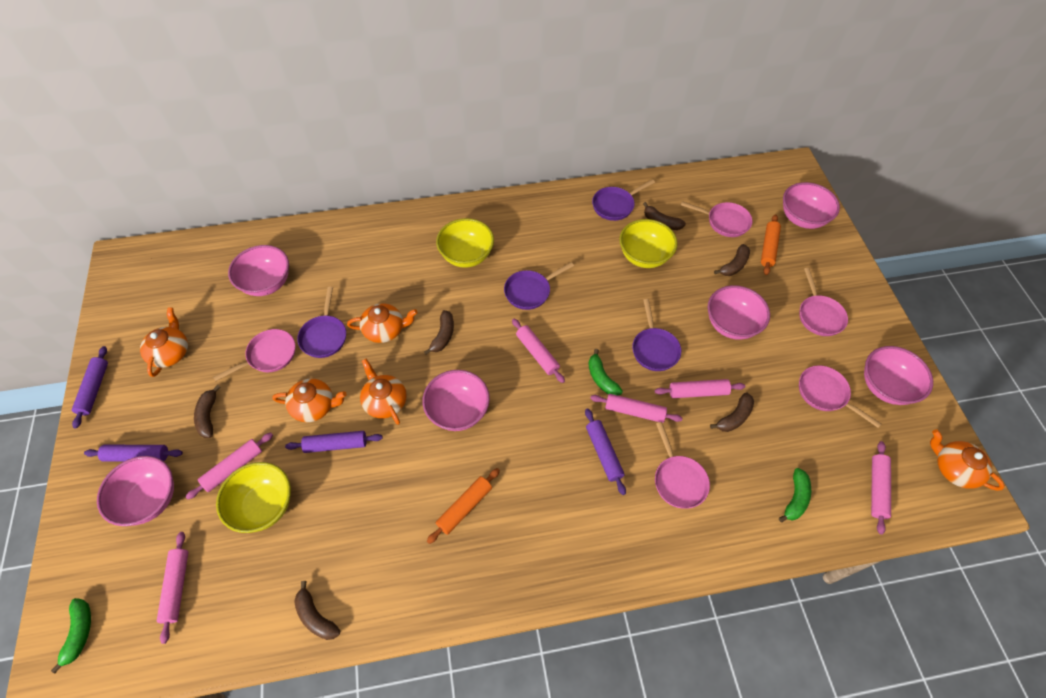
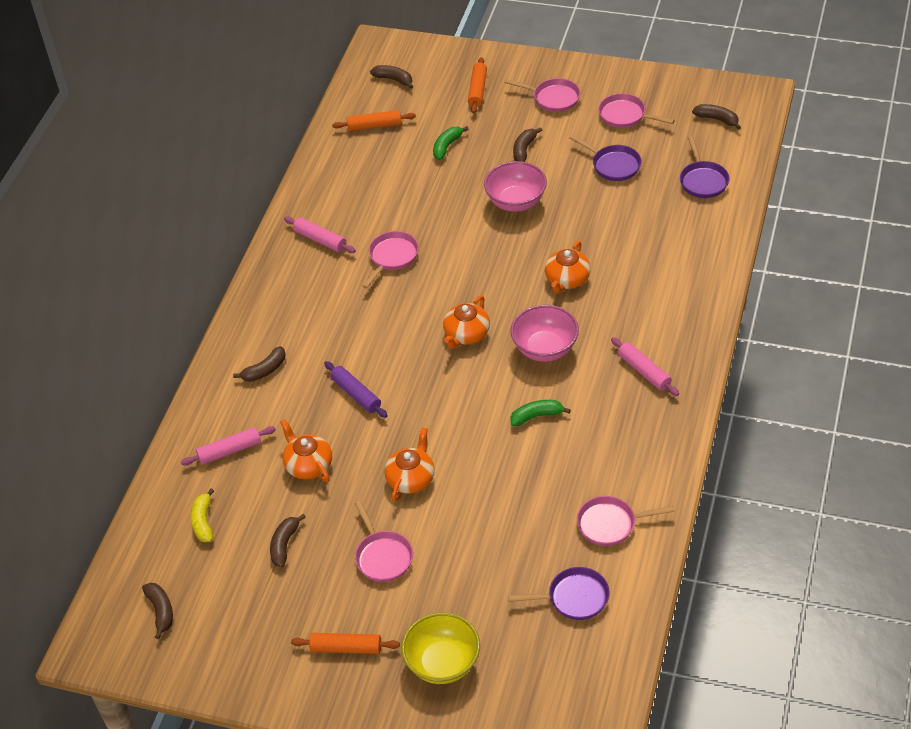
green banana: 3 -> 2
orange rolling pin: 2 -> 3
orange teapot: 5 -> 4
pink bowl: 6 -> 2
pink rolling pin: 6 -> 3
purple pan: 4 -> 3
purple rolling pin: 4 -> 1
yellow banana: 0 -> 1
yellow bowl: 3 -> 1

